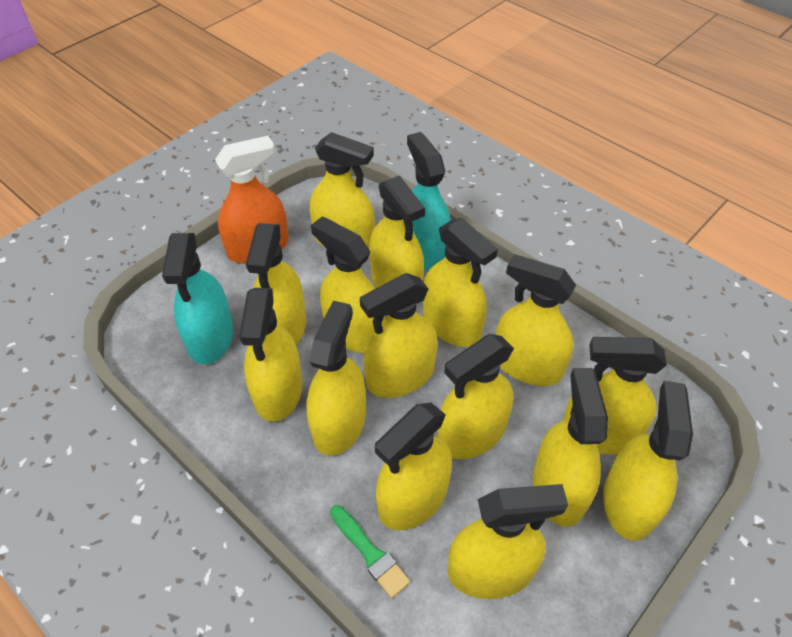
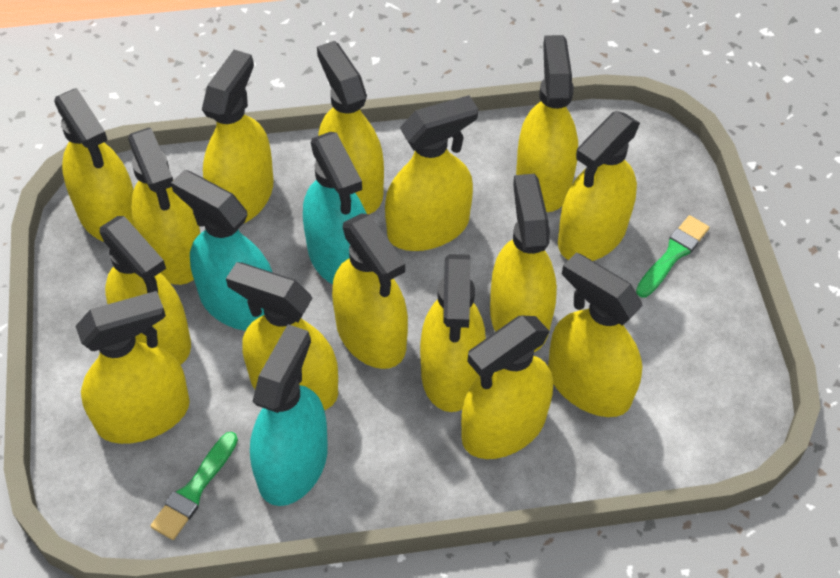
green brush: 1 -> 2
orange spray bottle: 1 -> 0
turquoise spray bottle: 2 -> 3

